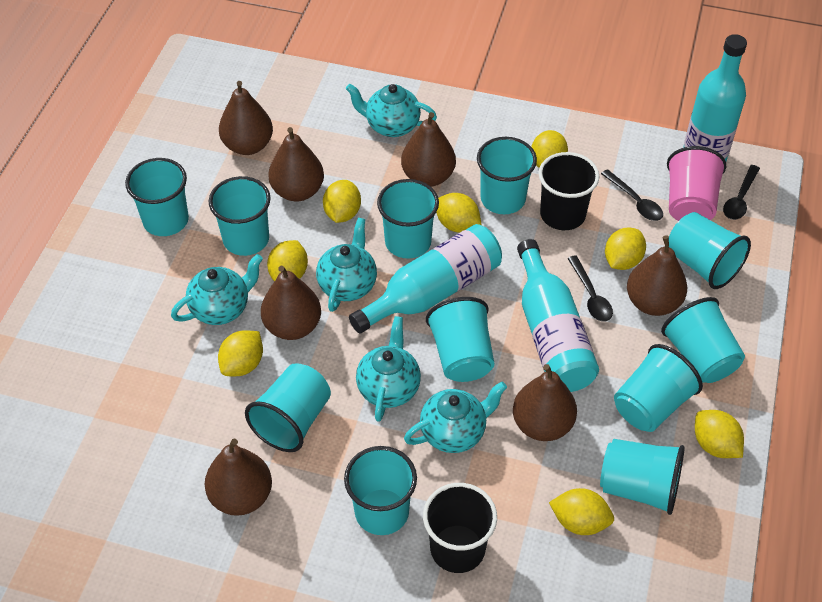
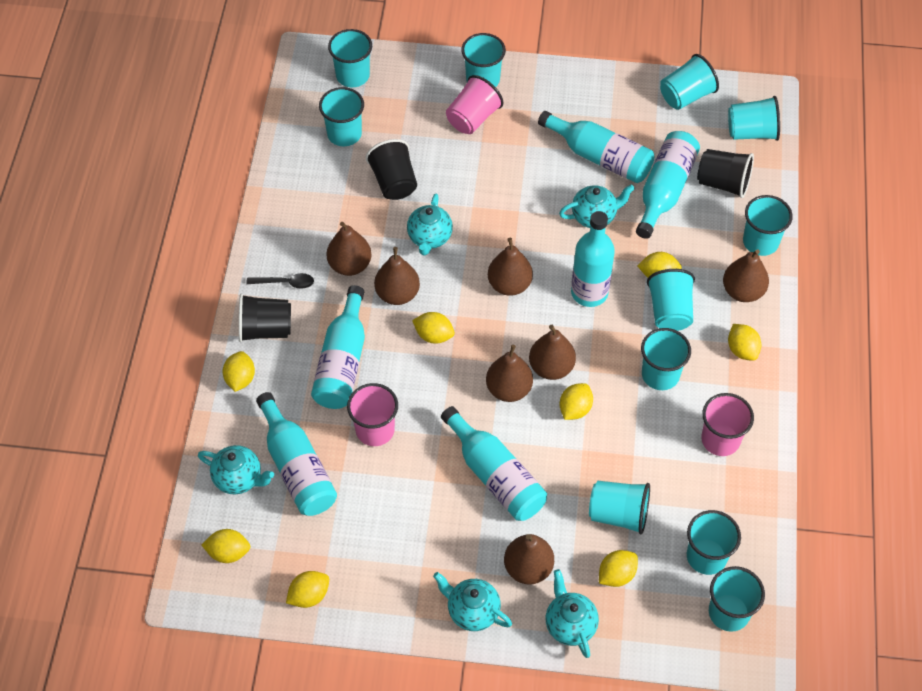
black cup: 2 -> 3
black spoon: 3 -> 1
pink cup: 1 -> 3
turquoise bottle: 3 -> 6

